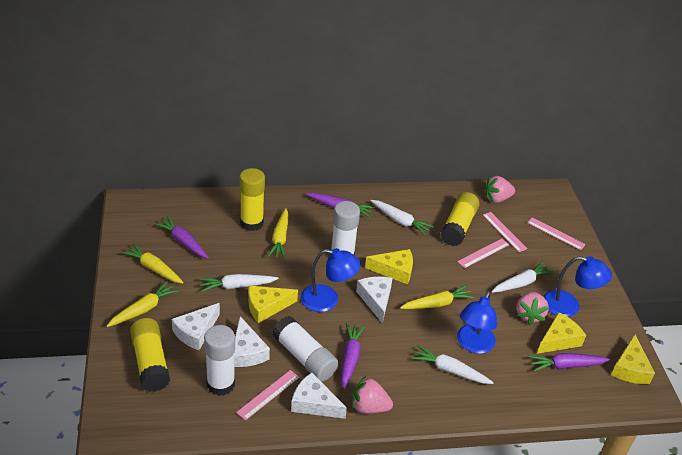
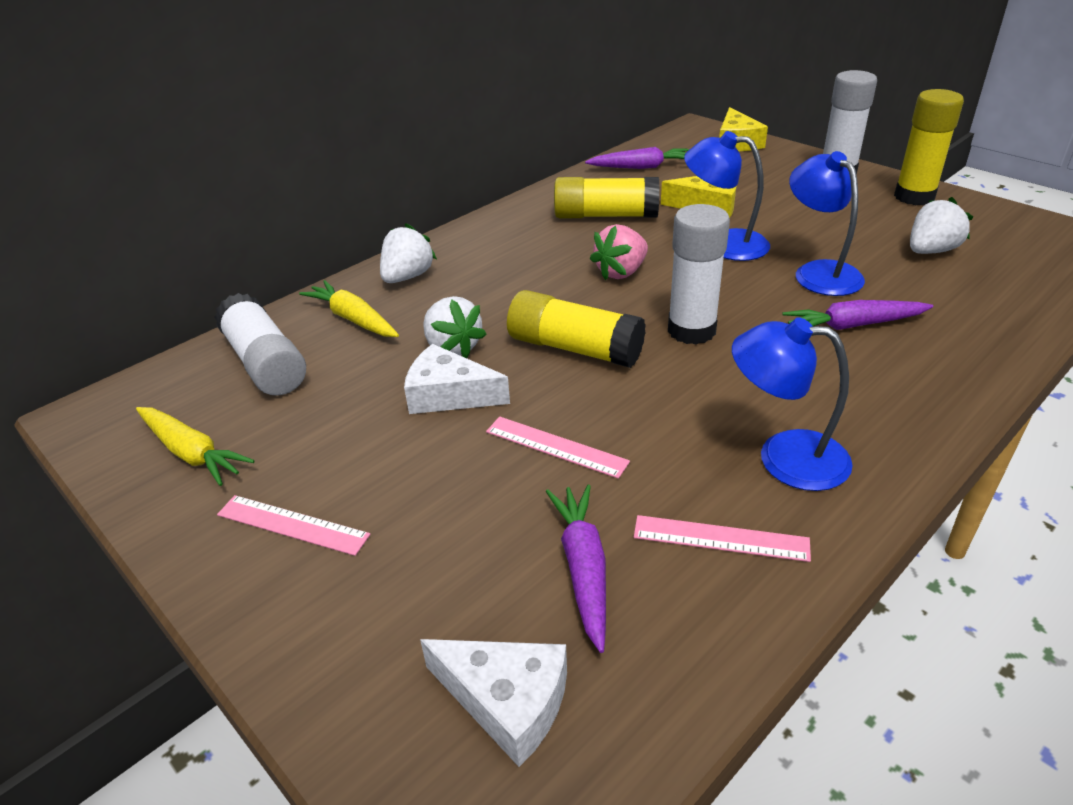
pink ruler: 4 -> 3
pink strawberry: 3 -> 1
purple carrot: 4 -> 3
white carrot: 4 -> 0
white cheese: 4 -> 2
white strawberry: 0 -> 3
yellow carrot: 4 -> 2
yellow cheese: 4 -> 2

